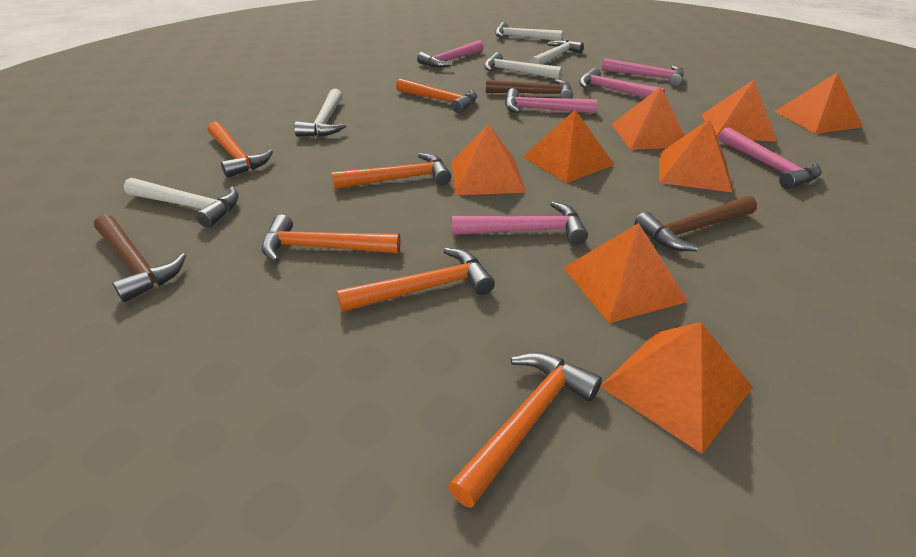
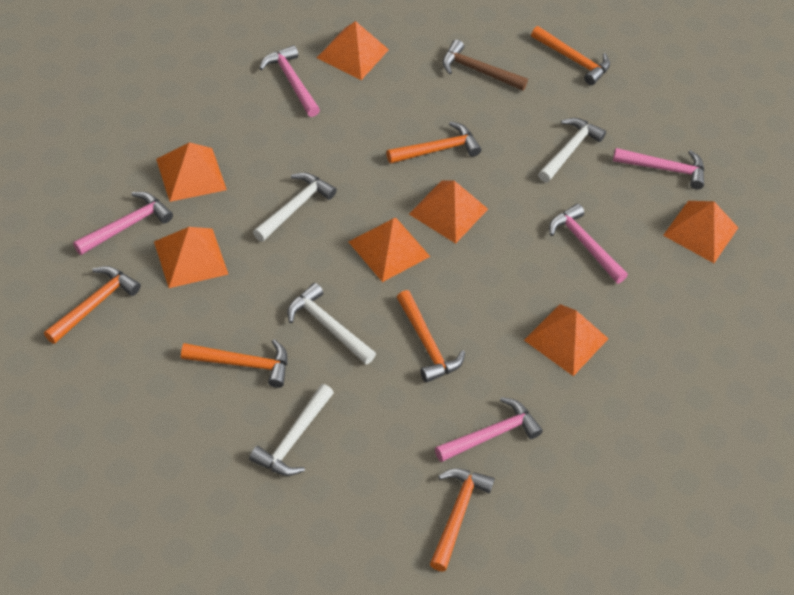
brown hammer: 3 -> 1
orange pyramid: 8 -> 7
pink hammer: 6 -> 5
white hammer: 5 -> 4

